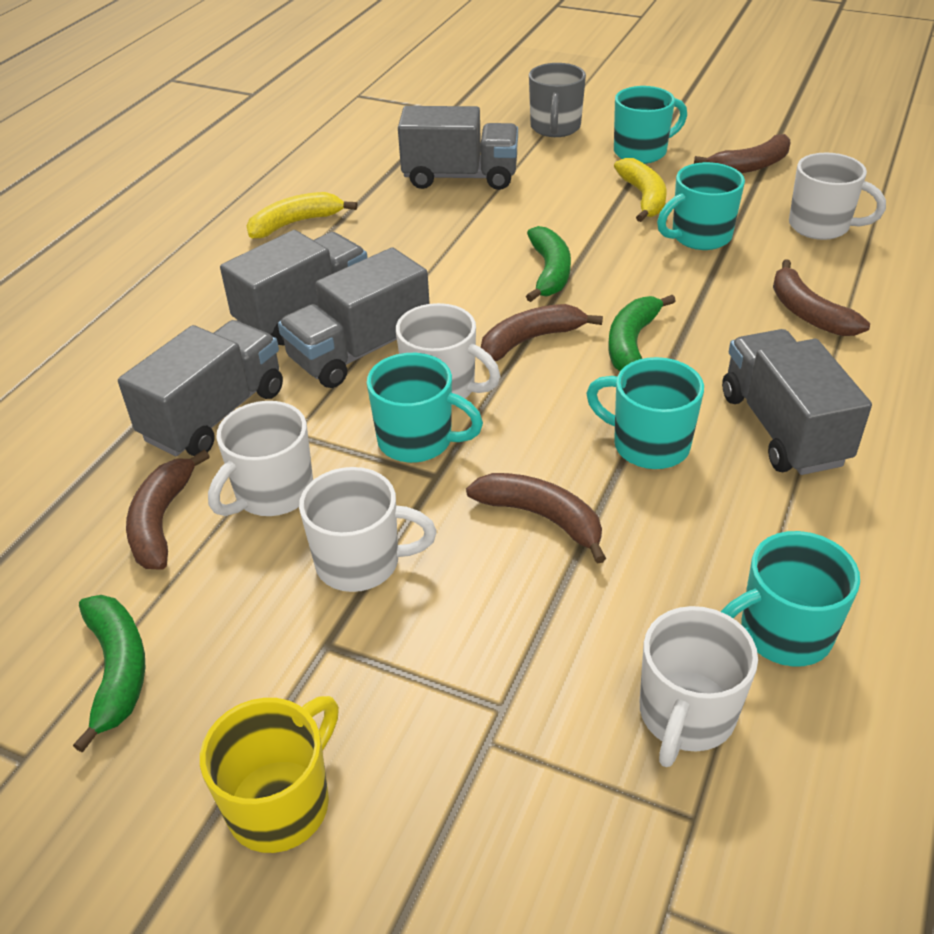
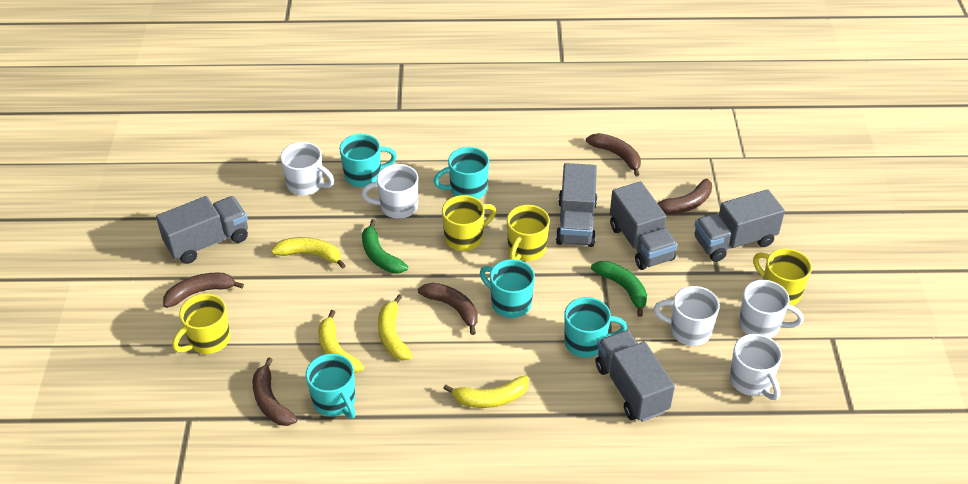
green banana: 3 -> 2
grey mug: 1 -> 0
yellow banana: 2 -> 4
yellow mug: 1 -> 4

